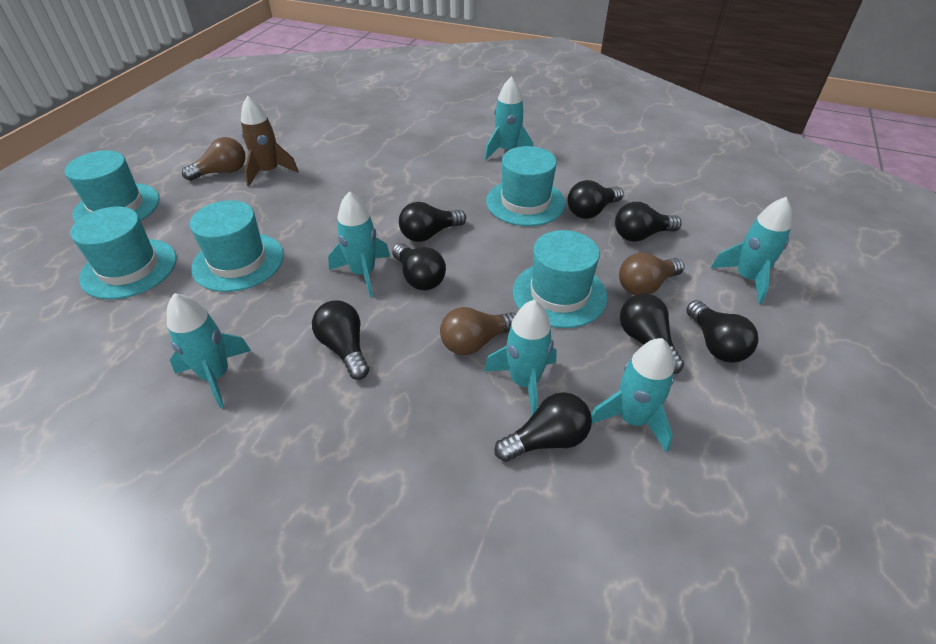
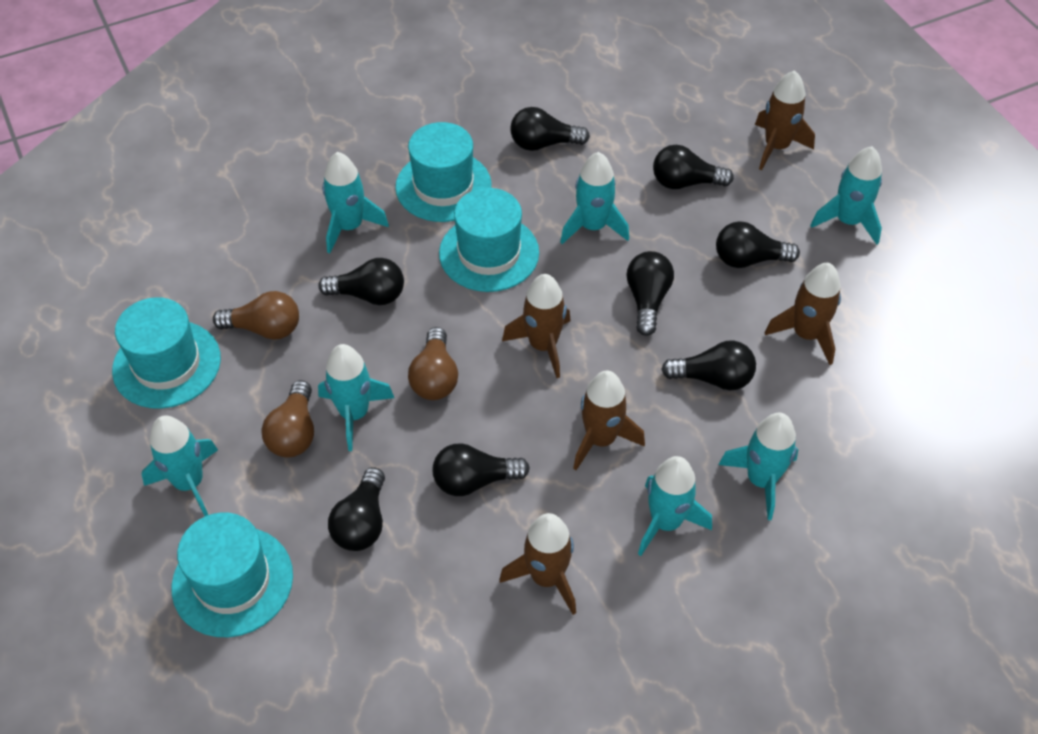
brown rocket: 1 -> 5
turquoise hat: 5 -> 4
turquoise rocket: 6 -> 7

